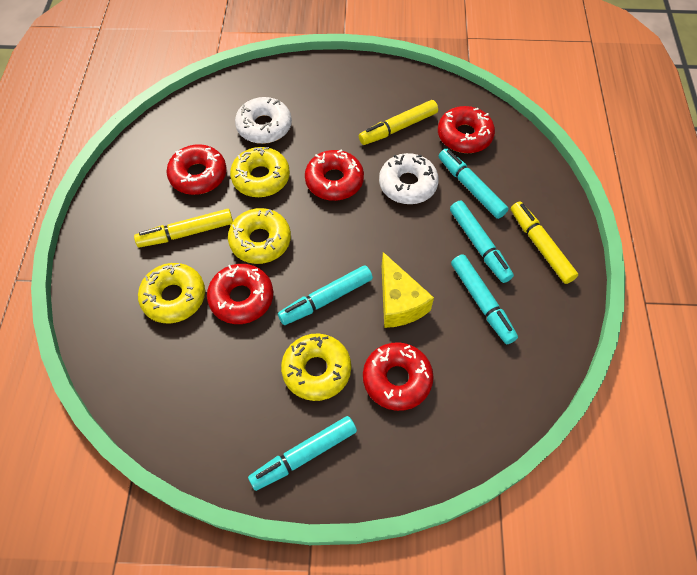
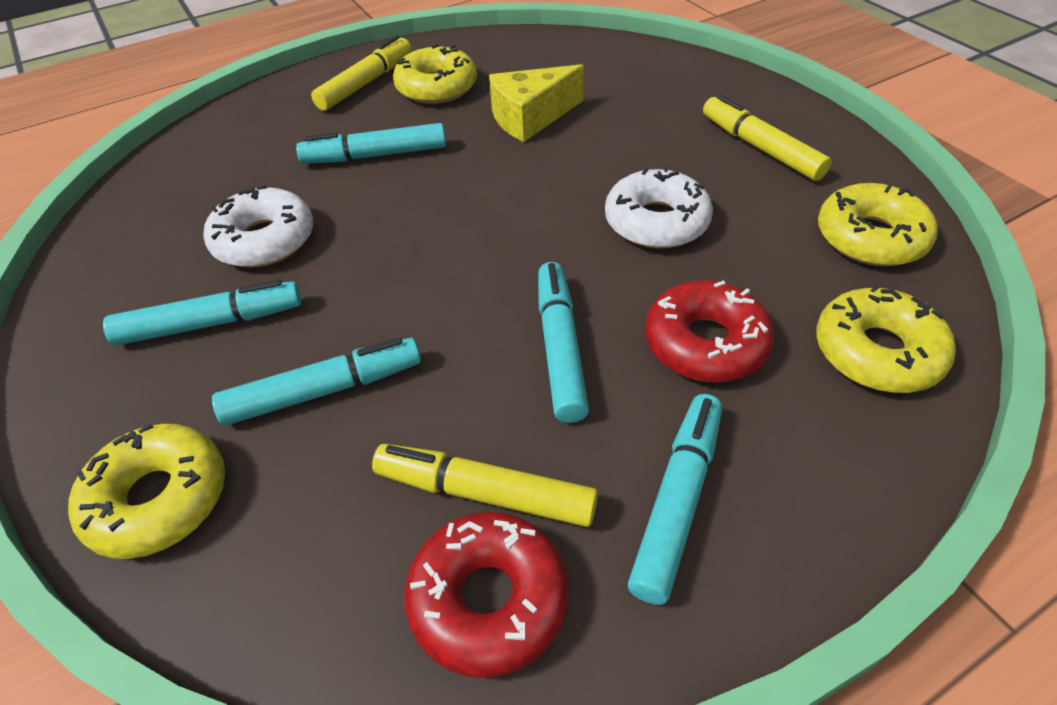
red donut: 5 -> 2

